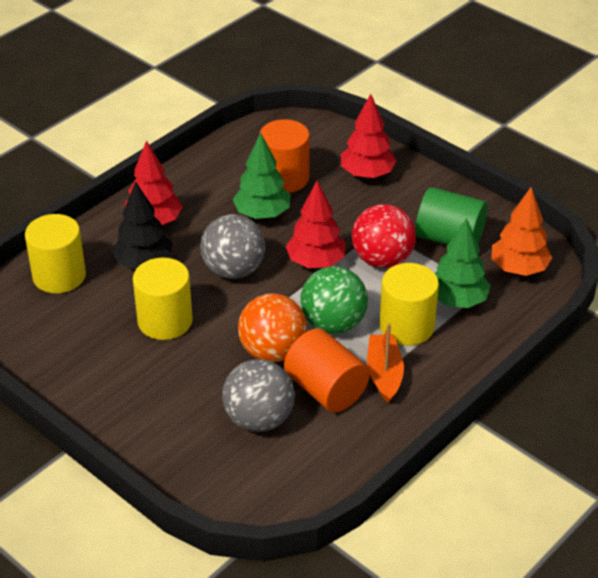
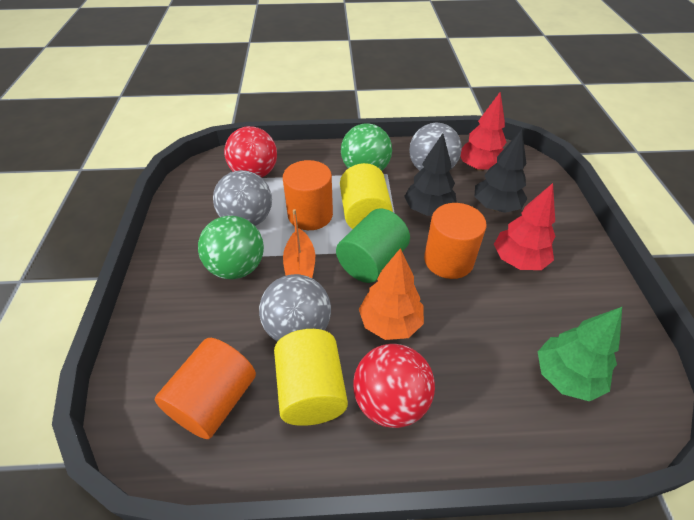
black tree: 1 -> 2
green ball: 1 -> 2
green tree: 2 -> 1
grey ball: 2 -> 3
orange ball: 1 -> 0
orange cylinder: 2 -> 3
red ball: 1 -> 2
red tree: 3 -> 2
yellow cylinder: 3 -> 2

